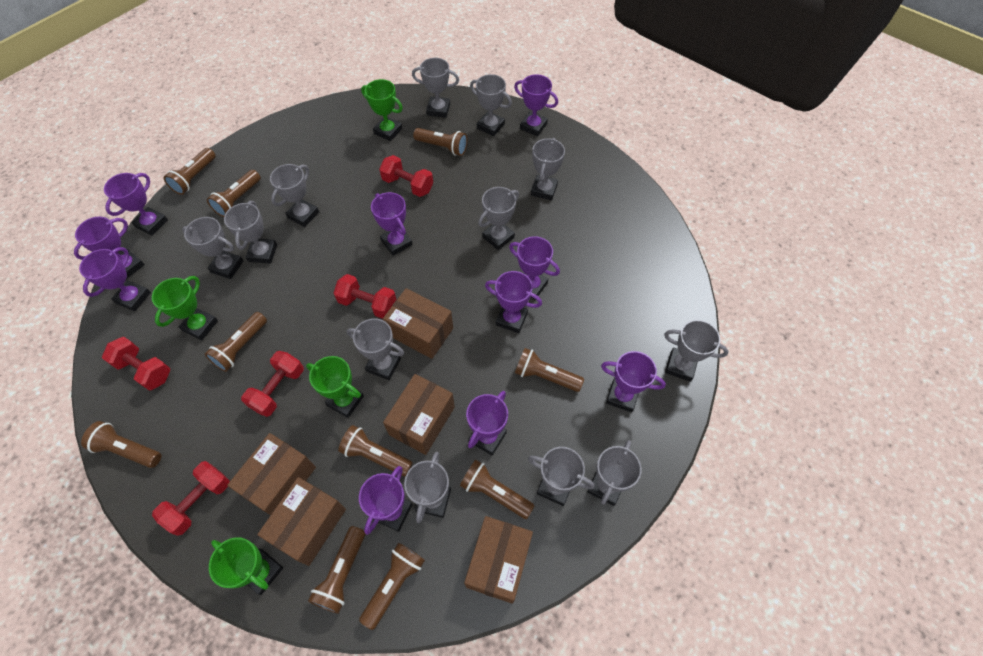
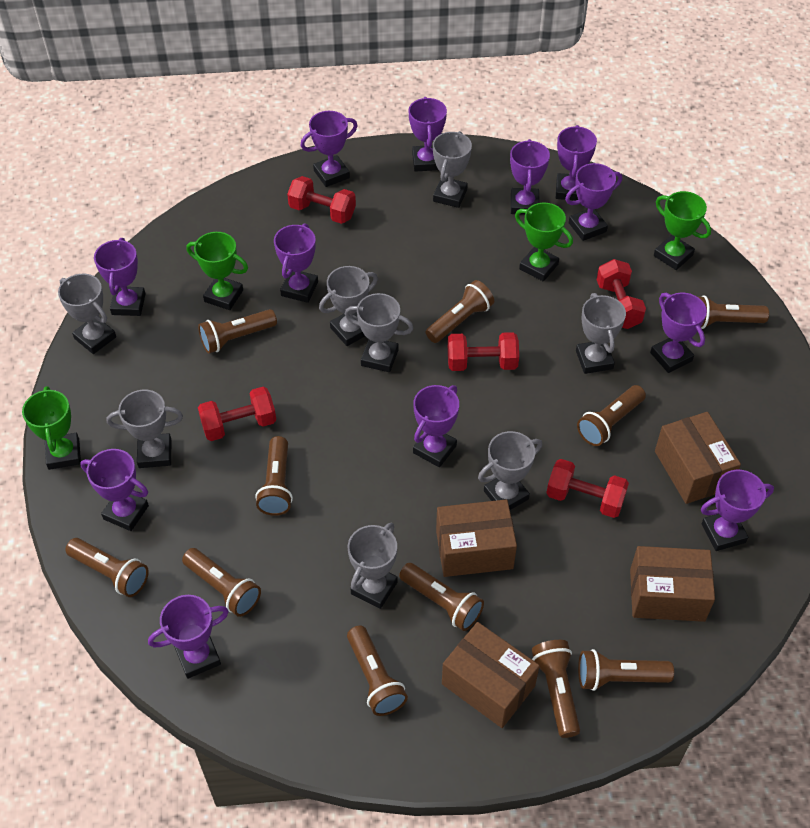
brown box: 5 -> 4
brown flashlight: 10 -> 11
grey trophy: 12 -> 8
purple trophy: 10 -> 12

